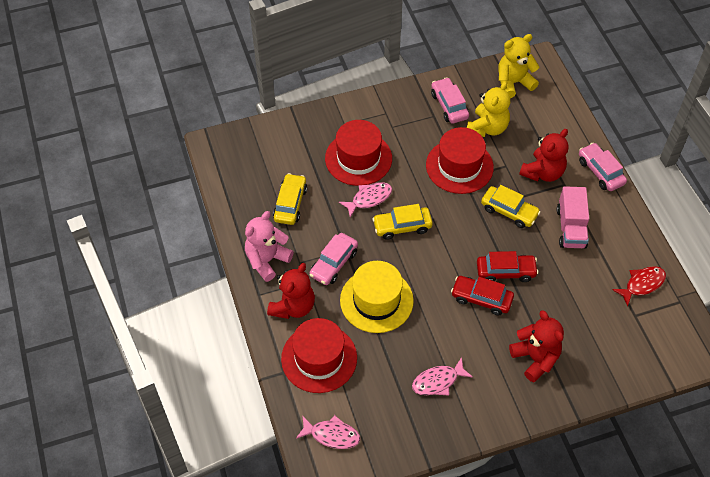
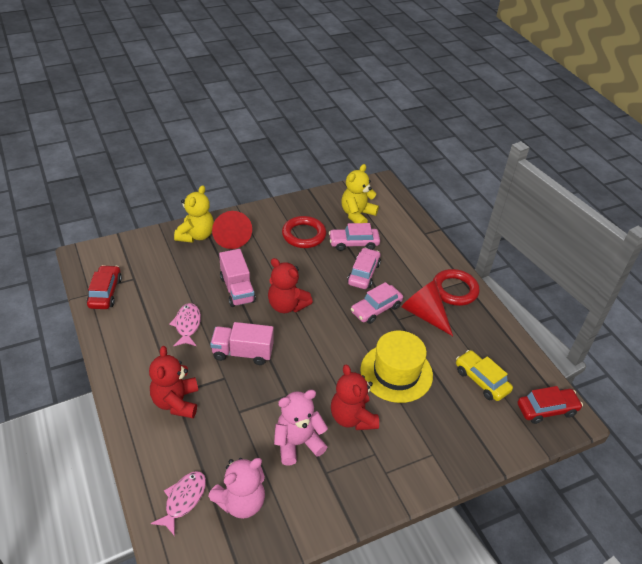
pink fish: 3 -> 2
pink teddy bear: 1 -> 2
pink truck: 1 -> 2
red cone: 0 -> 2
red fish: 1 -> 0
red hat: 3 -> 0
red ring: 0 -> 2
yellow car: 3 -> 1

